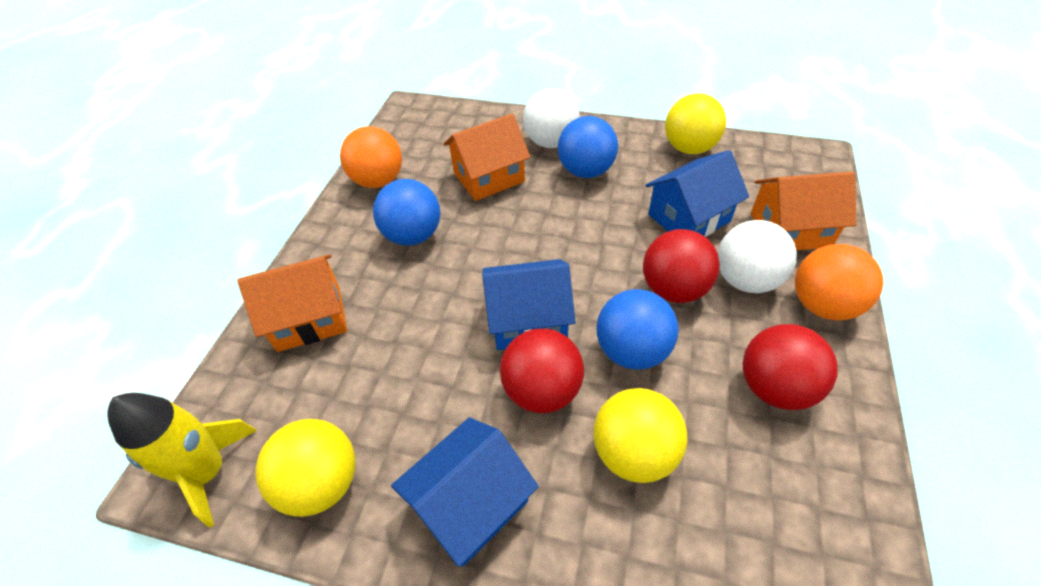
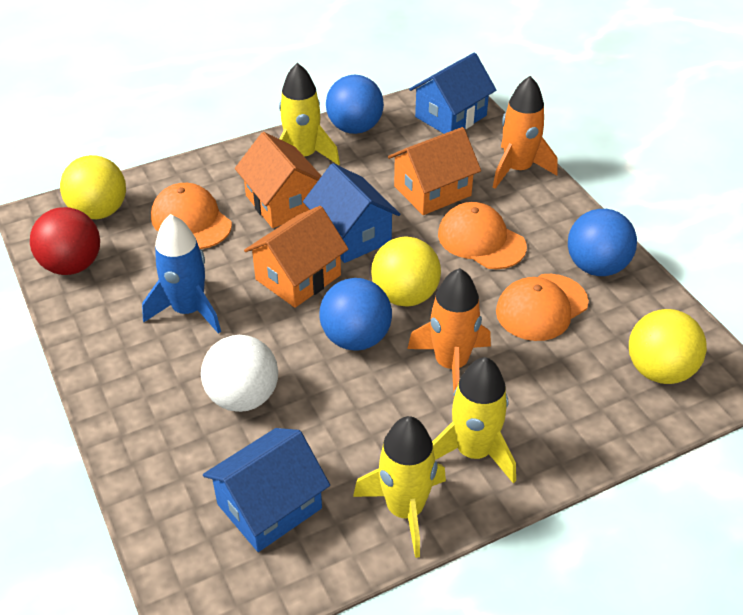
blue rocket: 0 -> 1
orange ball: 2 -> 0
orange cap: 0 -> 3
orange rocket: 0 -> 2
red ball: 3 -> 1
white ball: 2 -> 1
yellow rocket: 1 -> 3

